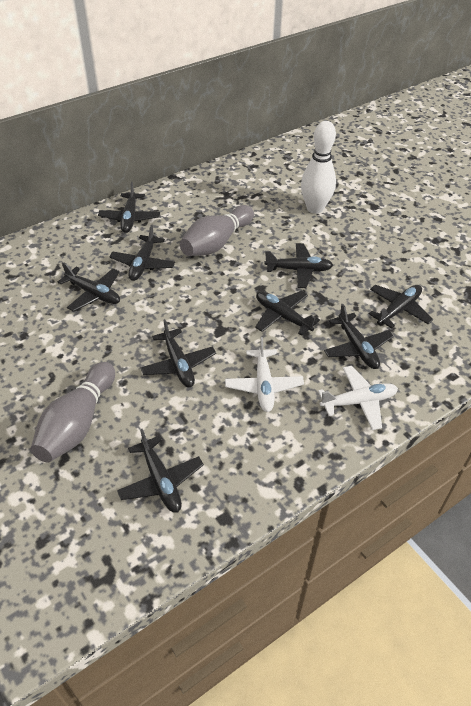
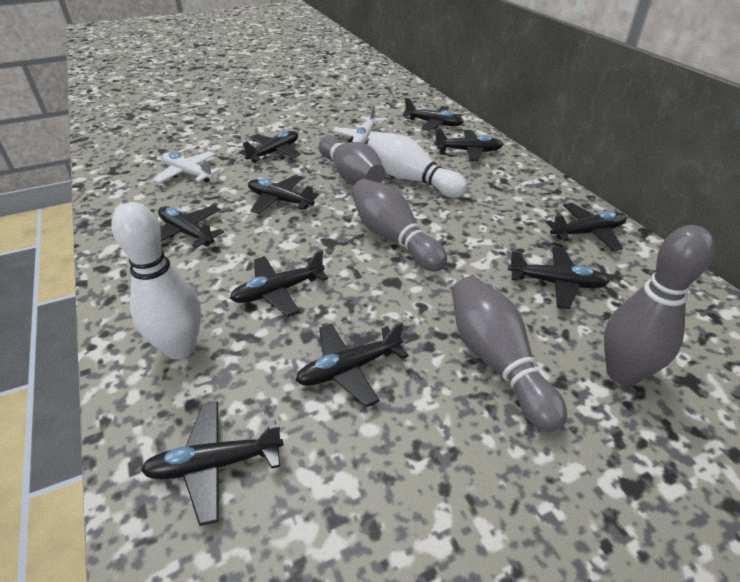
black plane: 9 -> 10
grey bowling pin: 2 -> 4
white bowling pin: 1 -> 2

